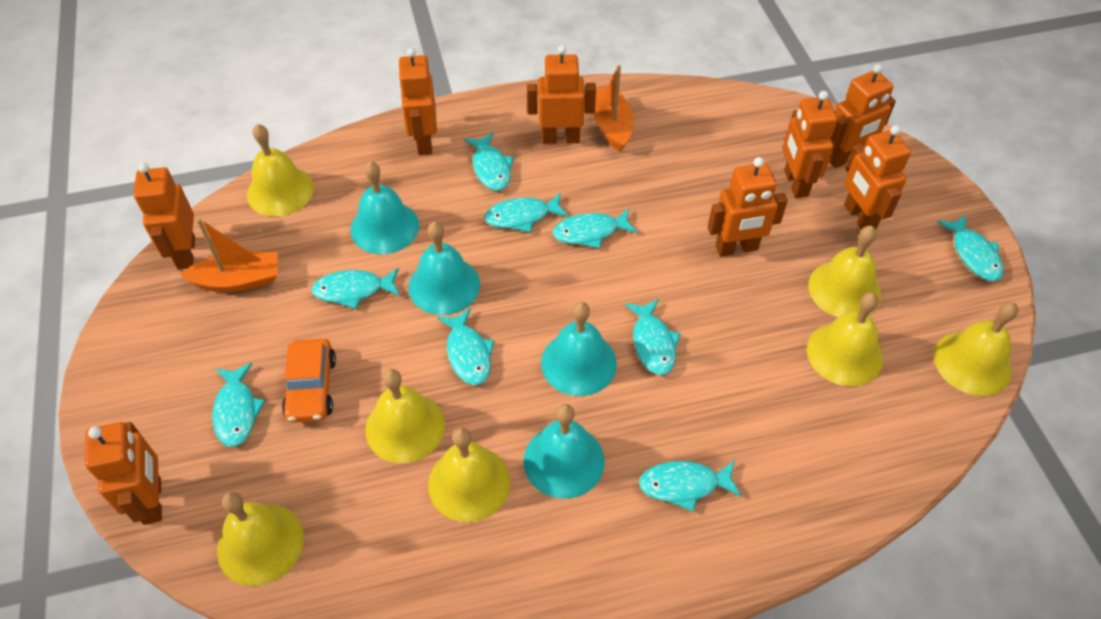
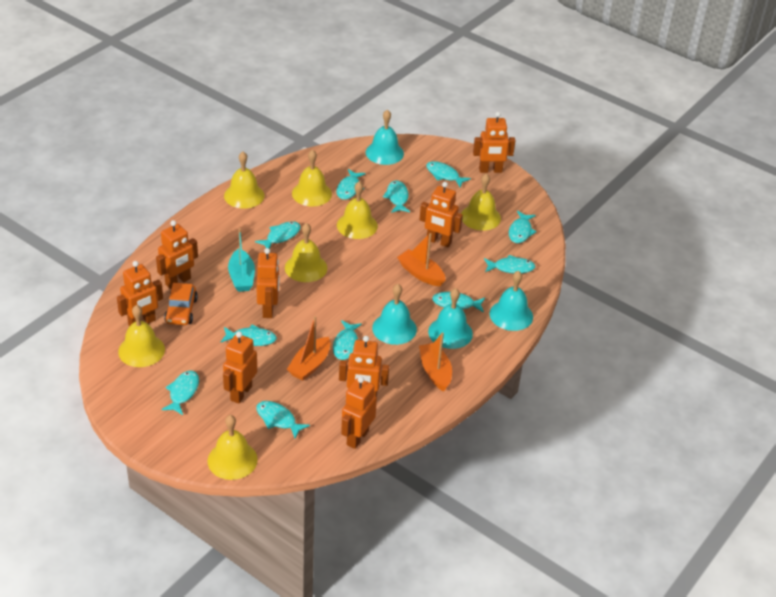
orange boat: 2 -> 3
turquoise boat: 0 -> 1
turquoise fish: 9 -> 11

